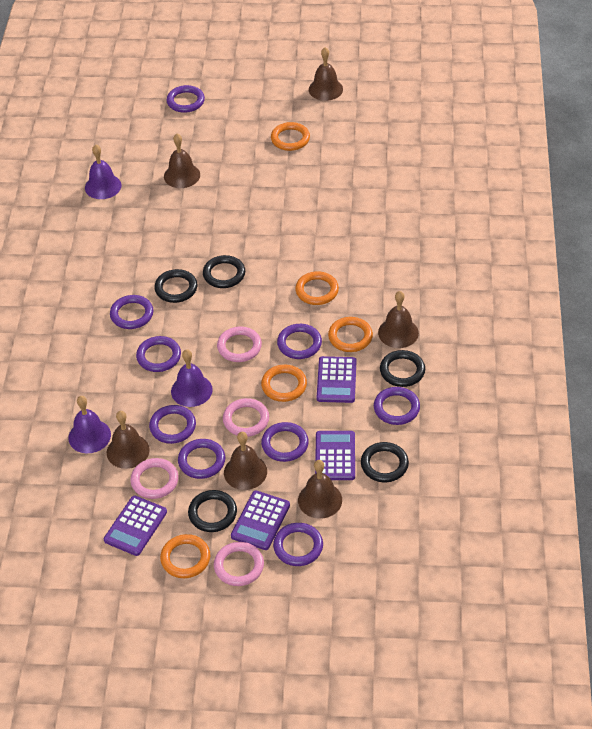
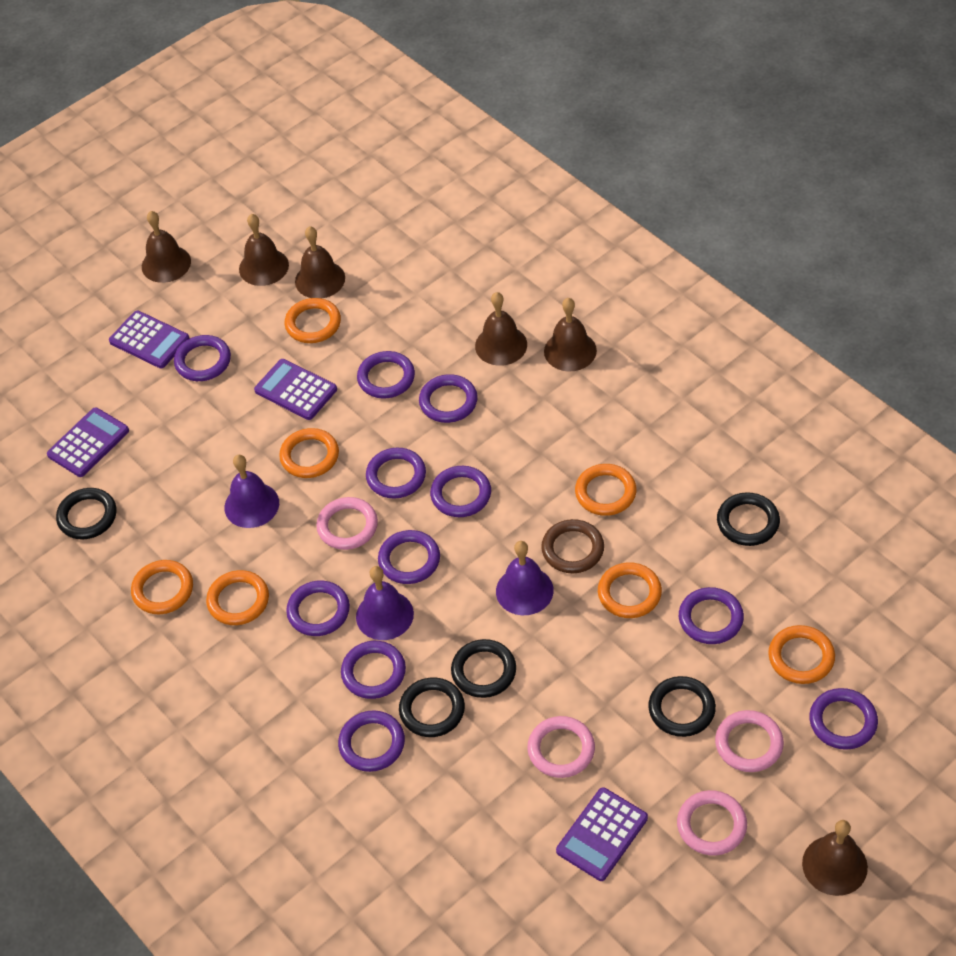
brown ring: 0 -> 1
orange ring: 5 -> 7
purple ring: 9 -> 11

